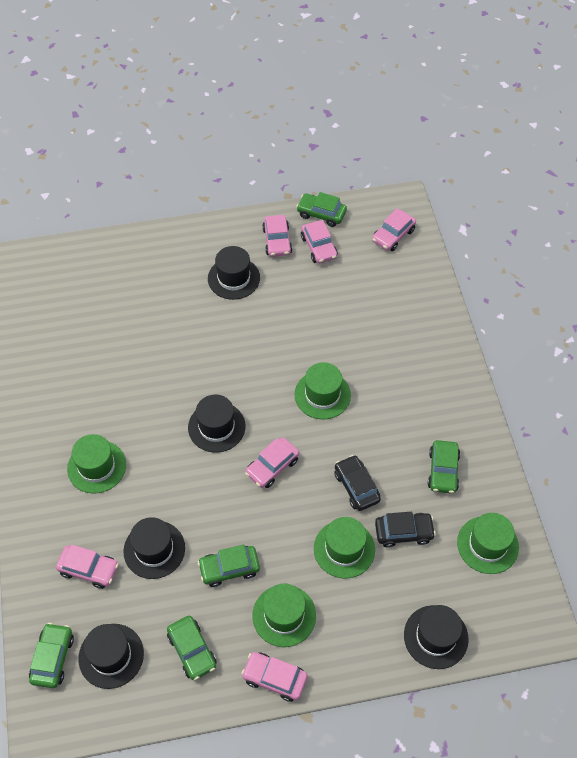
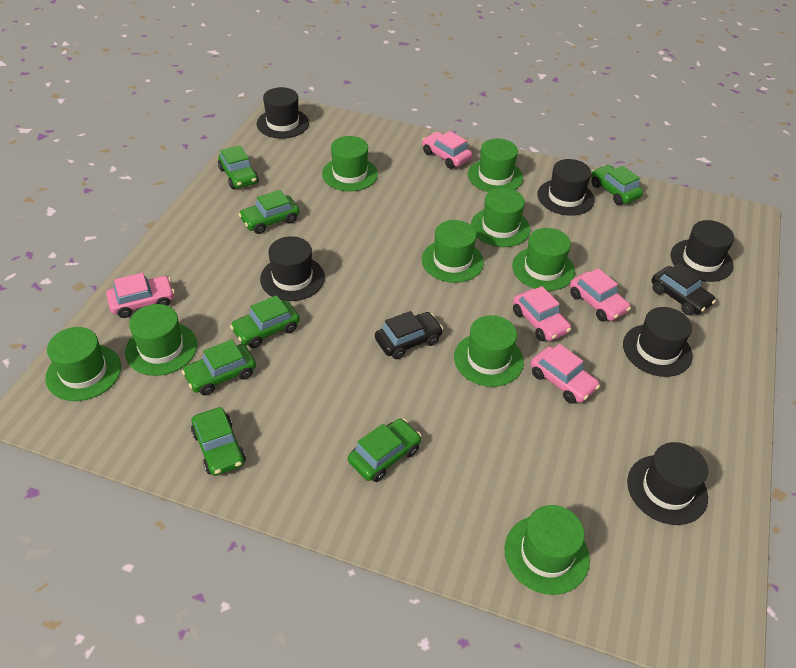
black hat: 5 -> 6
green car: 5 -> 7
green hat: 5 -> 9
pink car: 6 -> 5

